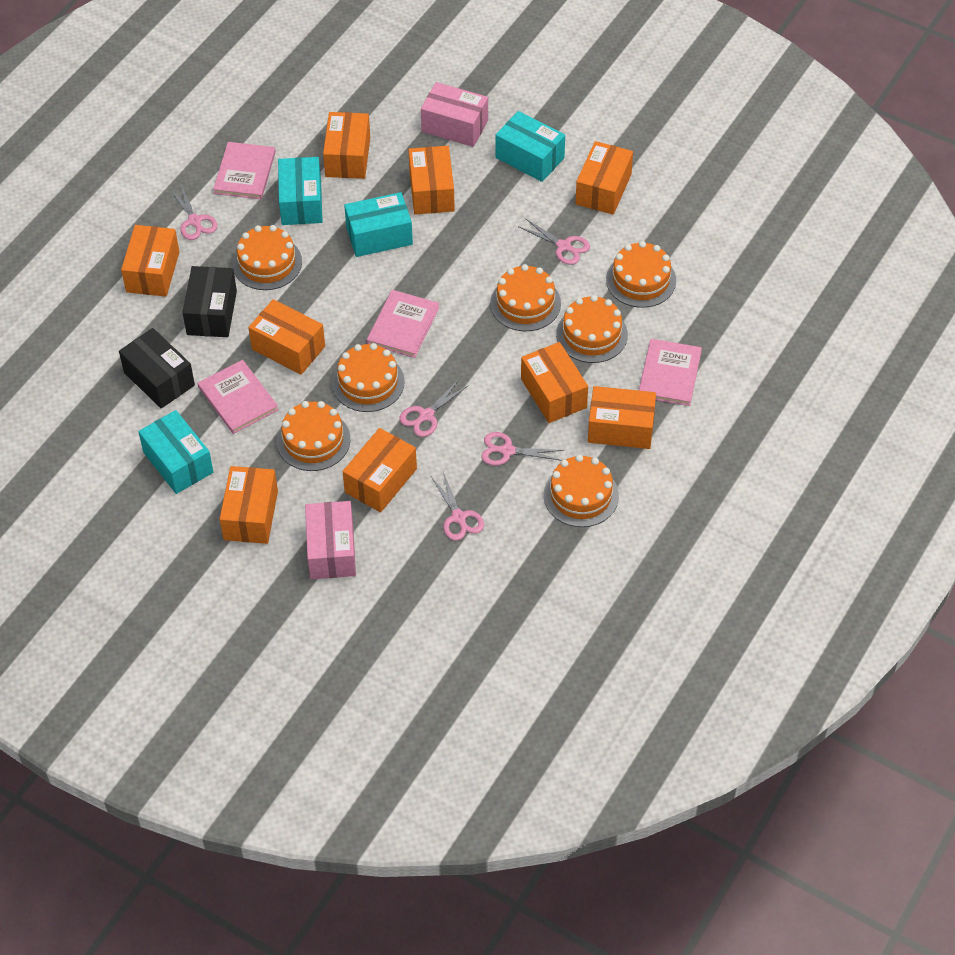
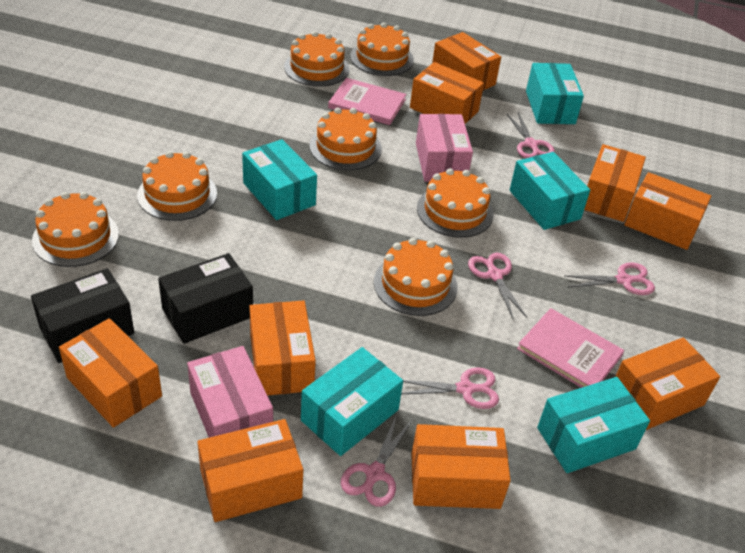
pink book: 4 -> 2
turquoise box: 4 -> 5

